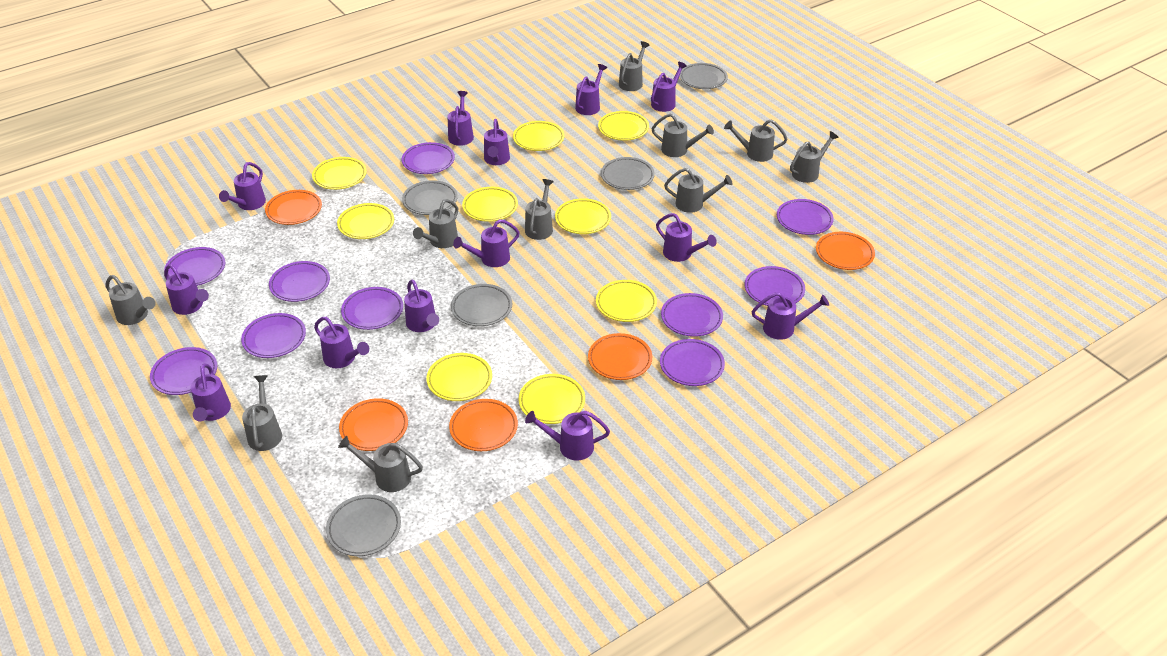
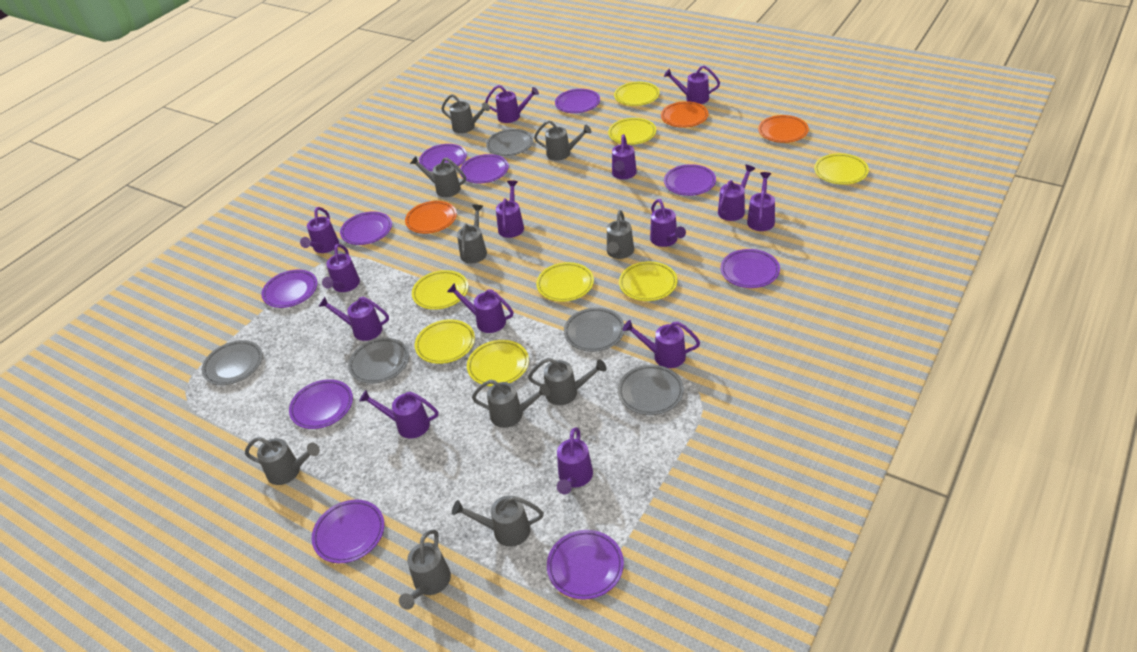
orange plate: 5 -> 3
purple watering can: 13 -> 14
yellow plate: 9 -> 8

